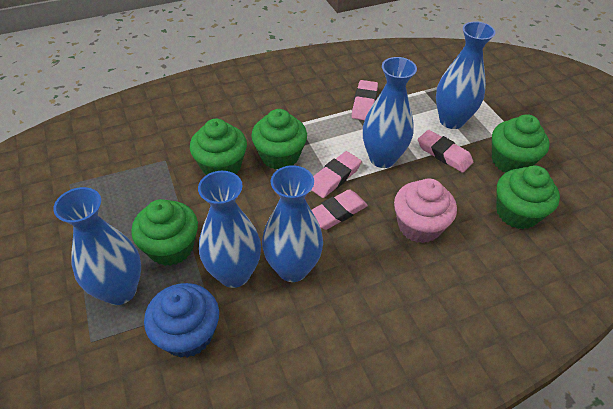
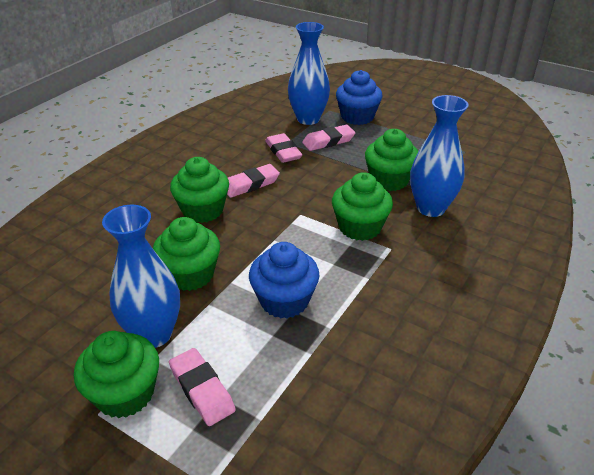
blue cupcake: 1 -> 2
blue vase: 5 -> 3
pink cupcake: 1 -> 0

